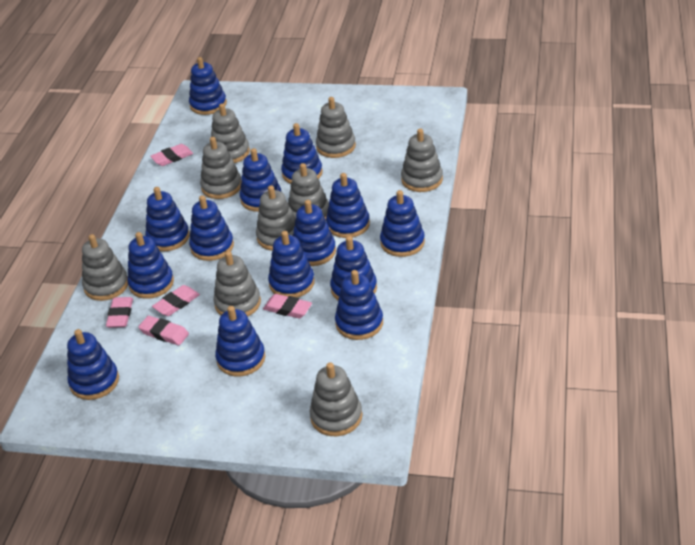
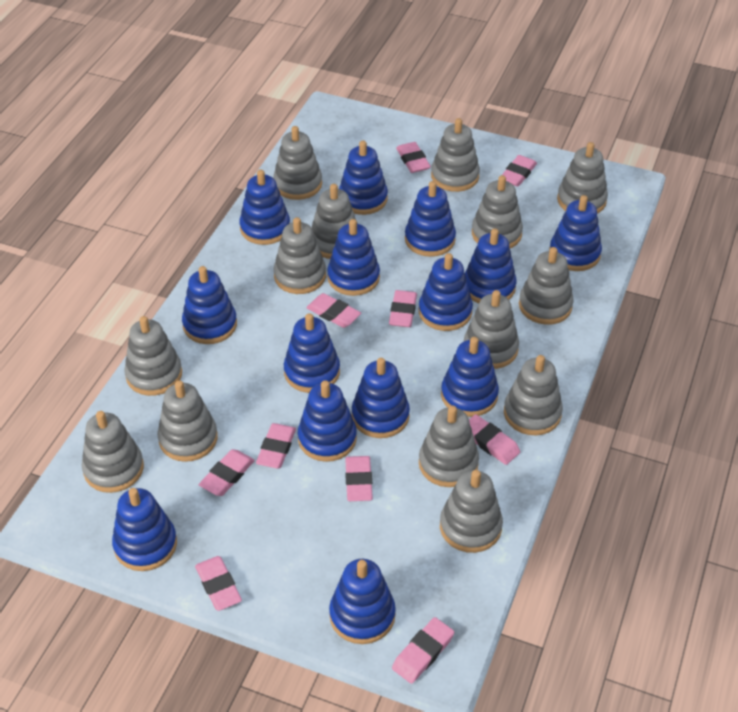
grey stacking toy: 9 -> 14
pink eraser: 5 -> 10

